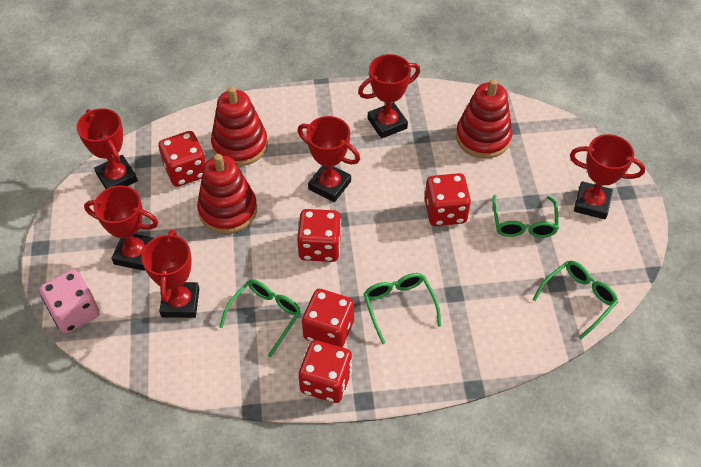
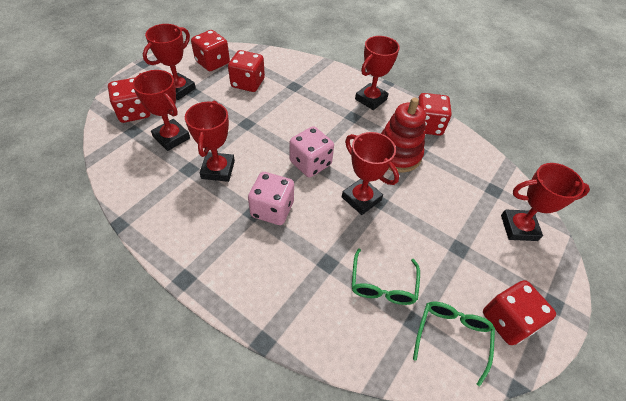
green glasses: 4 -> 2
pink dice: 1 -> 2
red stacking toy: 3 -> 1

